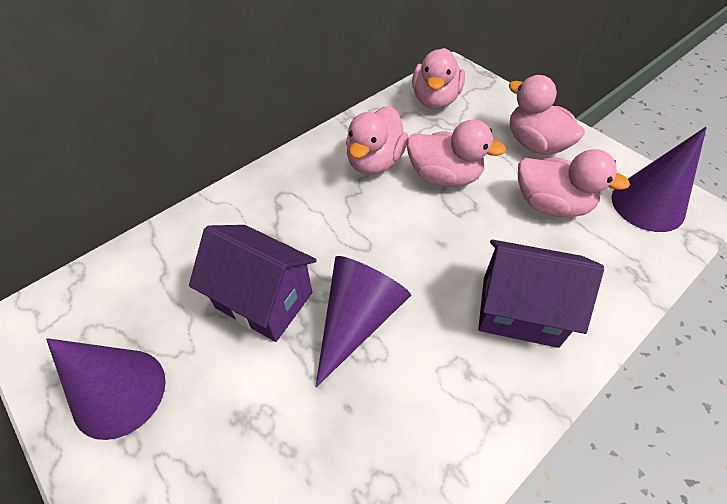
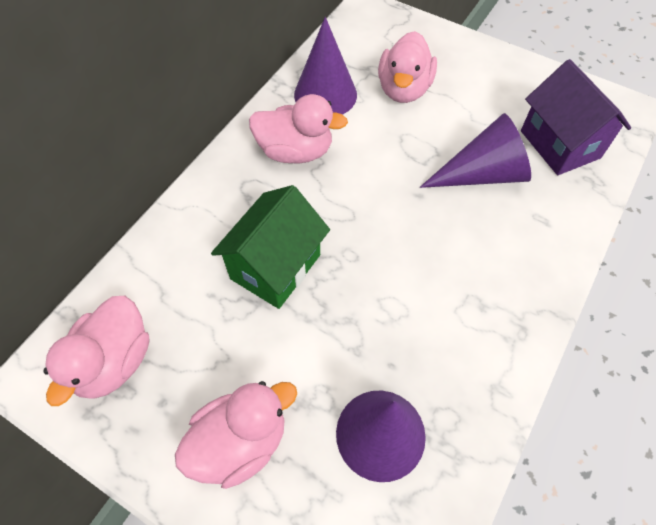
green house: 0 -> 1
pink duck: 5 -> 4
purple house: 2 -> 1

